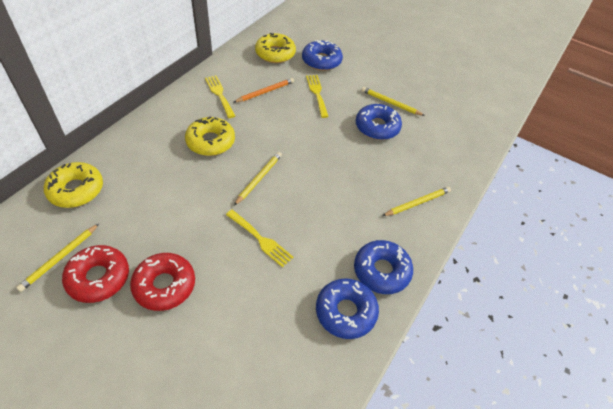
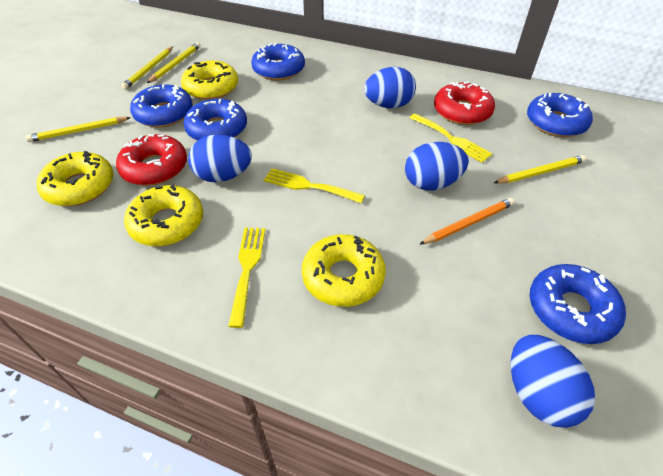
blue donut: 4 -> 5
blue egg: 0 -> 4
yellow donut: 3 -> 4

